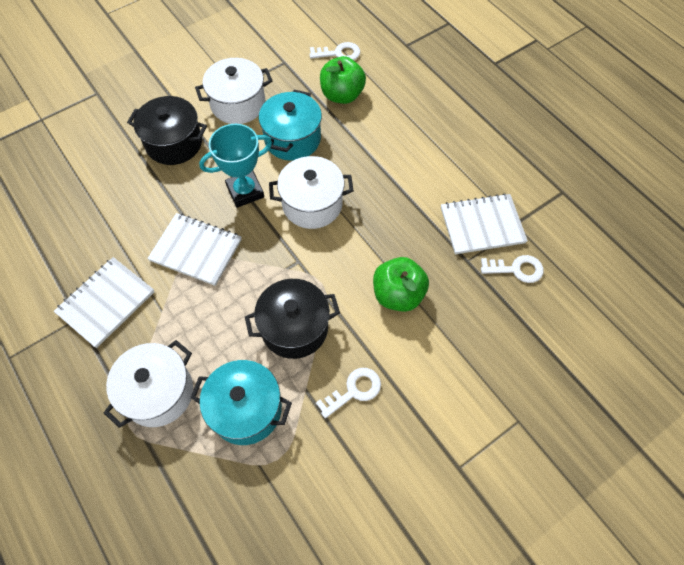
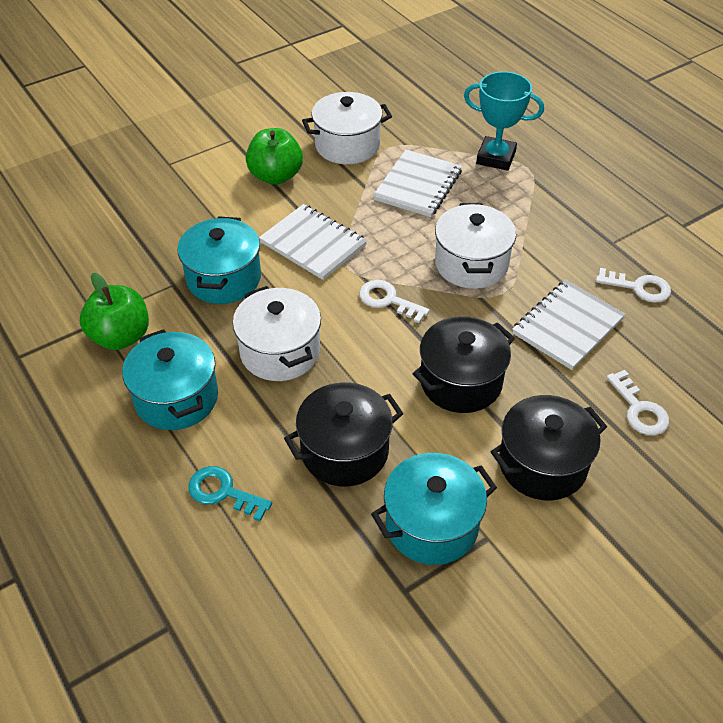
black pot: 2 -> 3
turquoise key: 0 -> 1
turquoise pot: 2 -> 3

